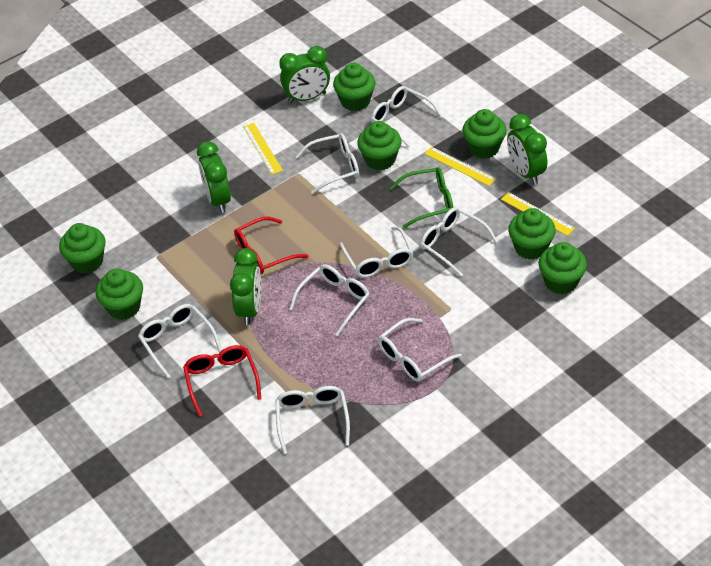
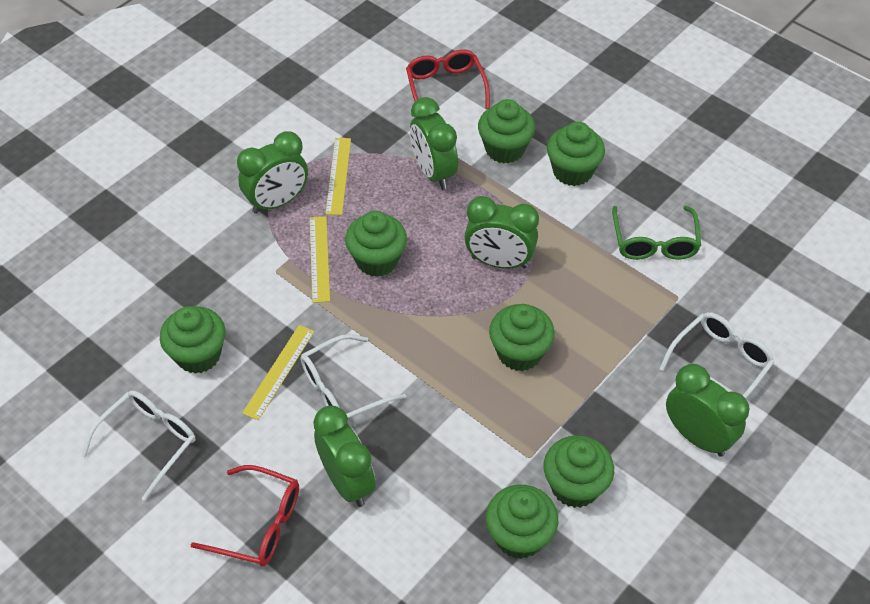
green clock: 4 -> 5
white glasses: 8 -> 3

